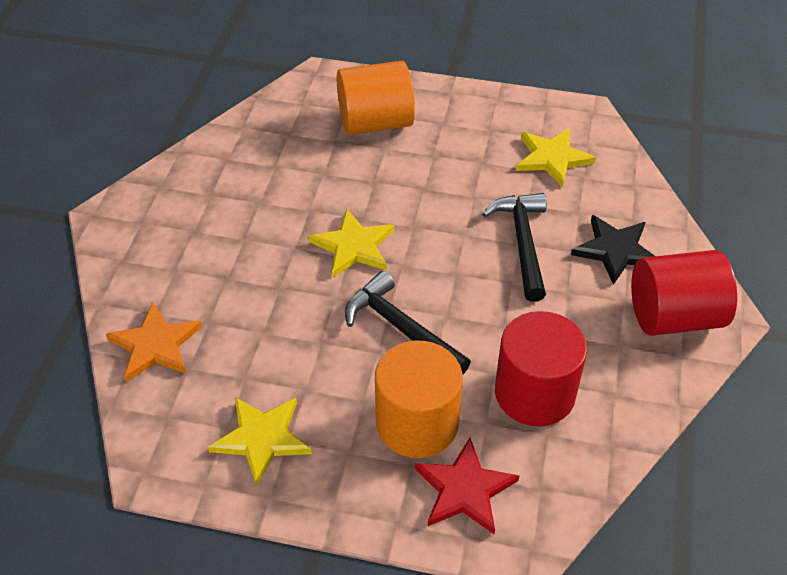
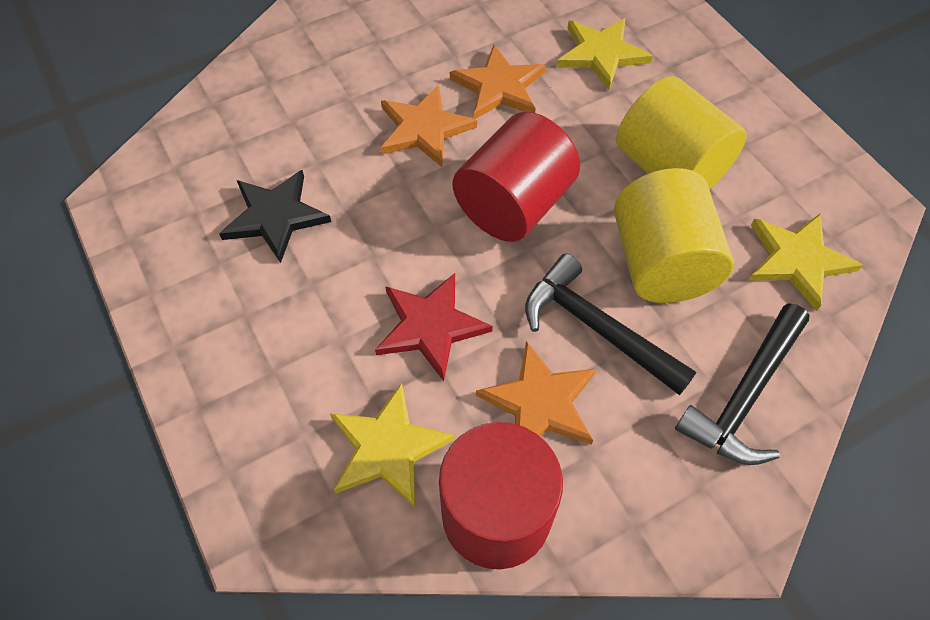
orange cylinder: 2 -> 0
orange star: 1 -> 3
yellow cylinder: 0 -> 2

